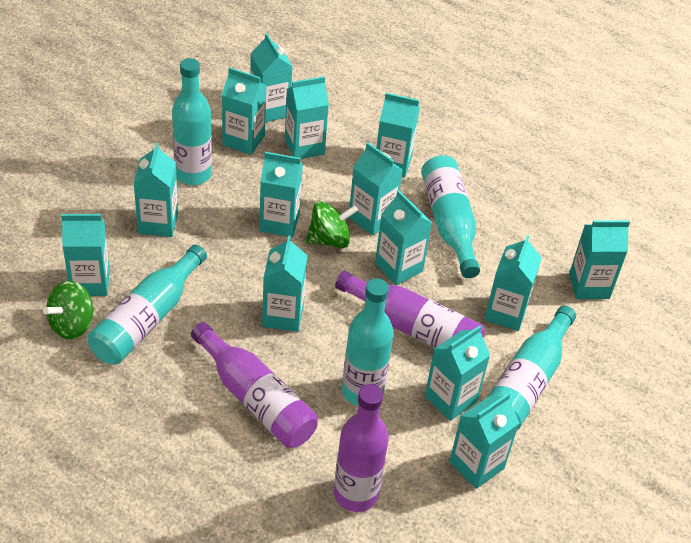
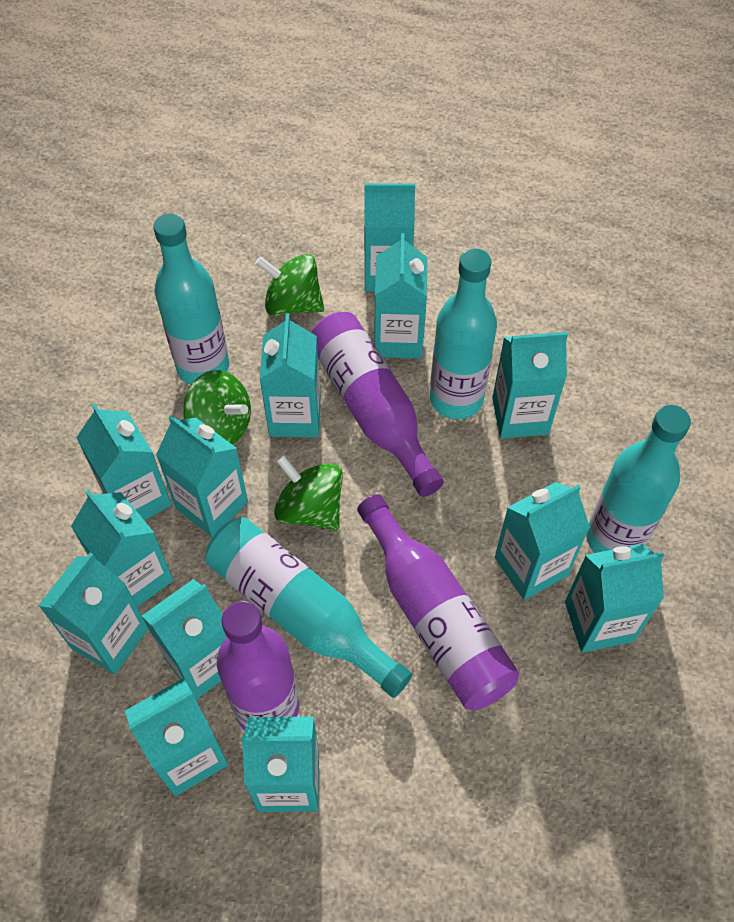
green spinning top: 2 -> 3
turquoise bottle: 5 -> 4
turquoise carton: 14 -> 13

